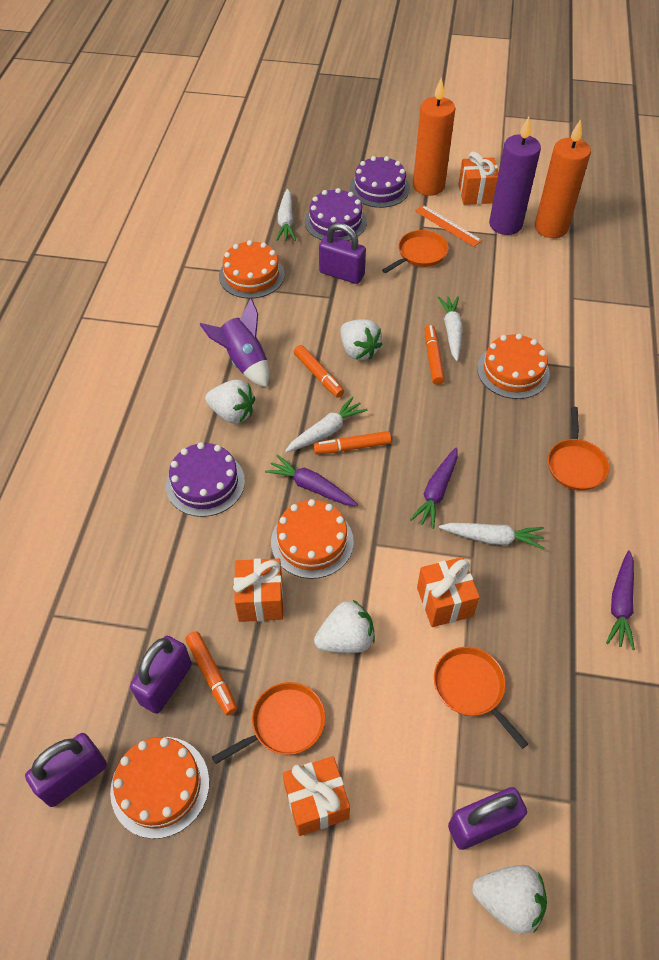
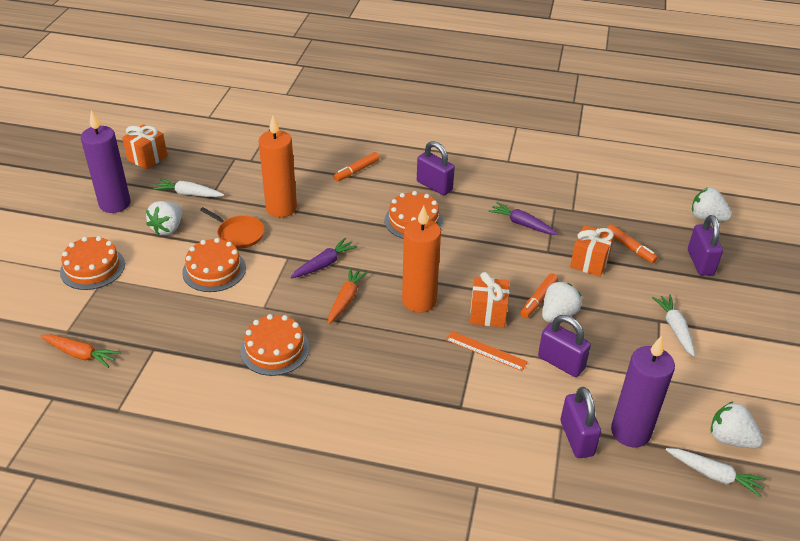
orange carrot: 0 -> 2
orange gift: 4 -> 3
orange marker: 4 -> 3
orange pan: 4 -> 1
purple cake: 3 -> 0
purple candle: 1 -> 2
purple carrot: 3 -> 2
purple rocket: 1 -> 0
white carrot: 4 -> 3

